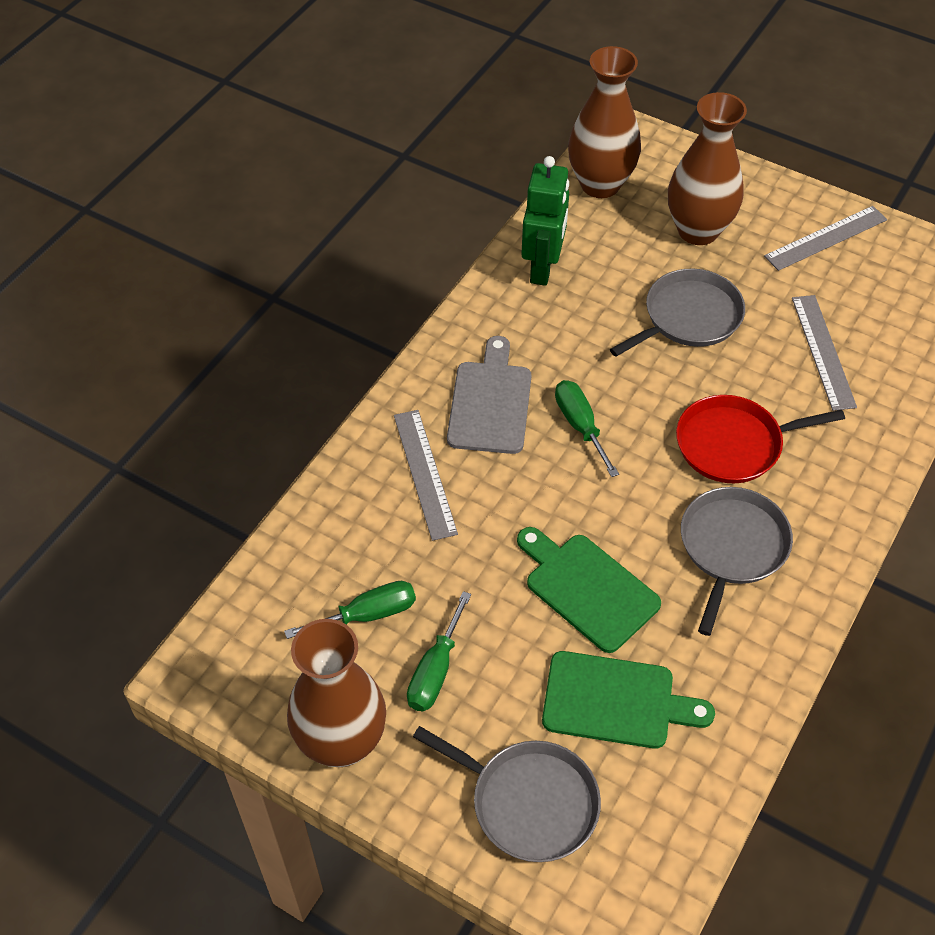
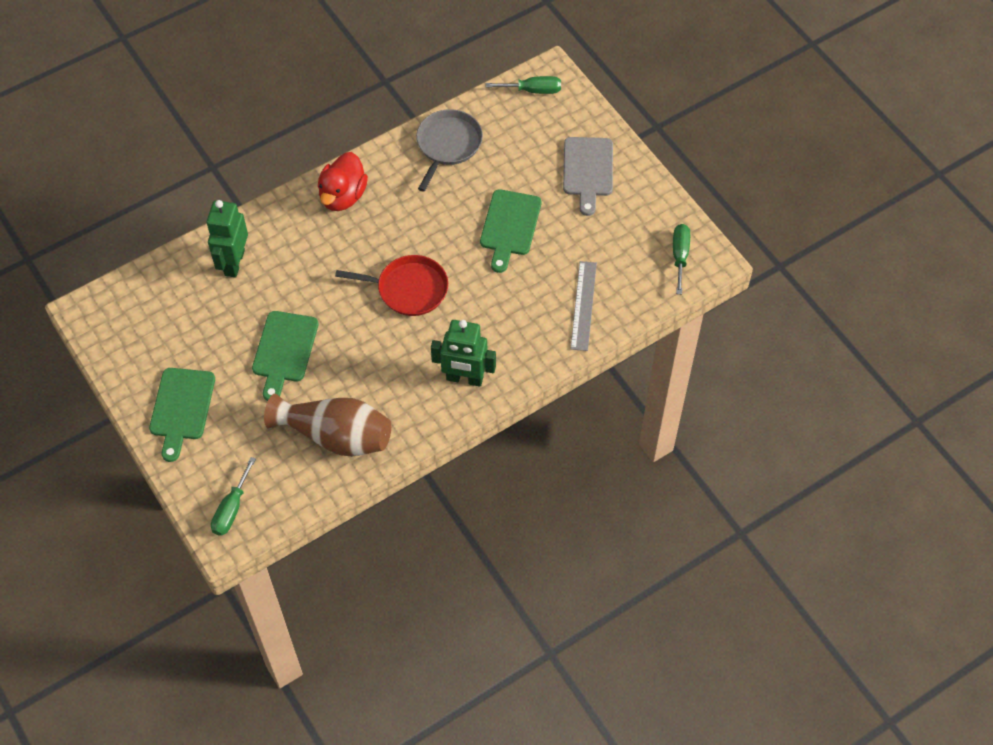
brown vase: 3 -> 1
green cutting board: 2 -> 3
green robot: 1 -> 2
grey pan: 3 -> 1
grey ruler: 3 -> 1
red duck: 0 -> 1

